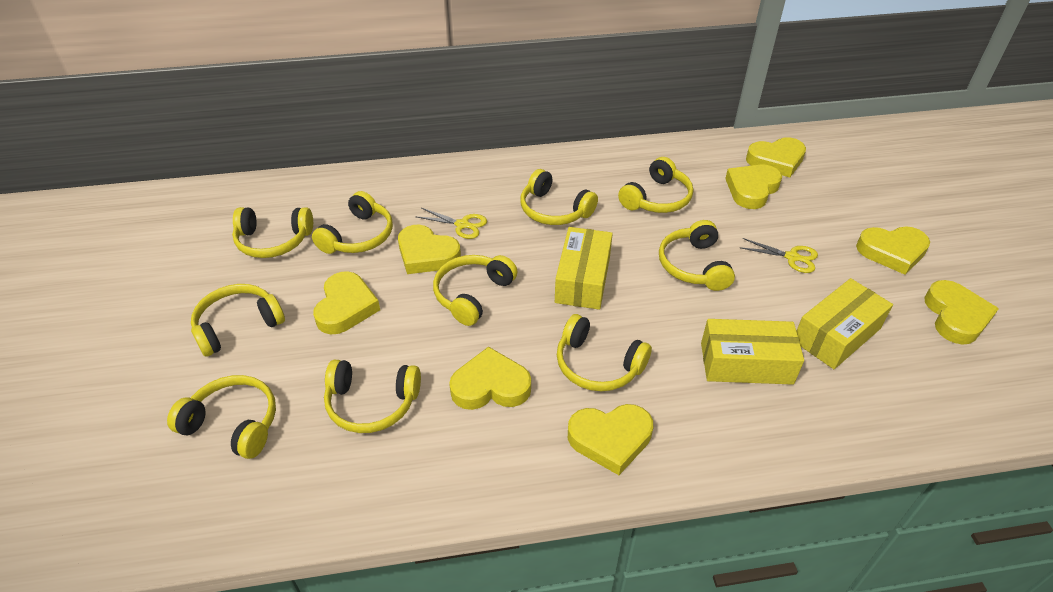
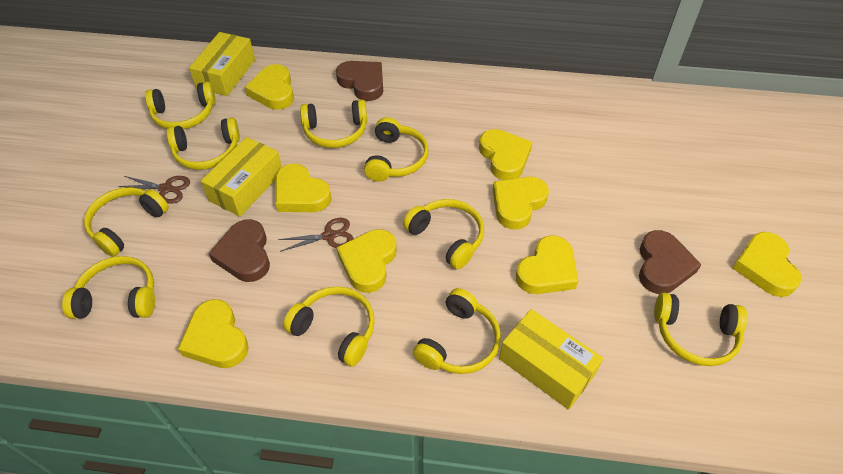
brown heart: 0 -> 3
brown scissors: 0 -> 2
yellow scissors: 2 -> 0

